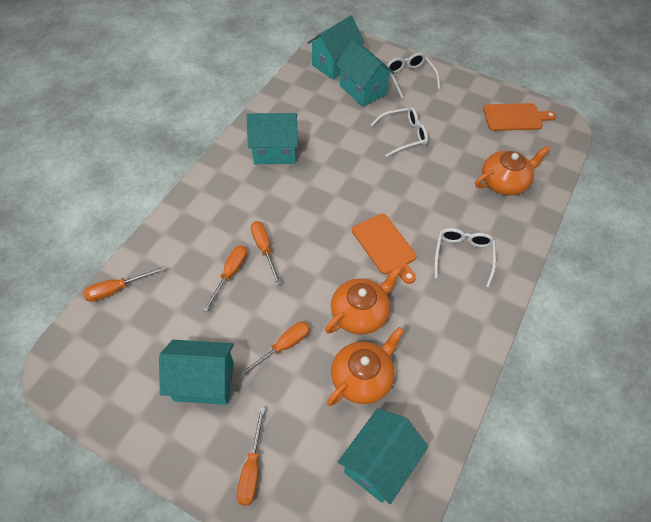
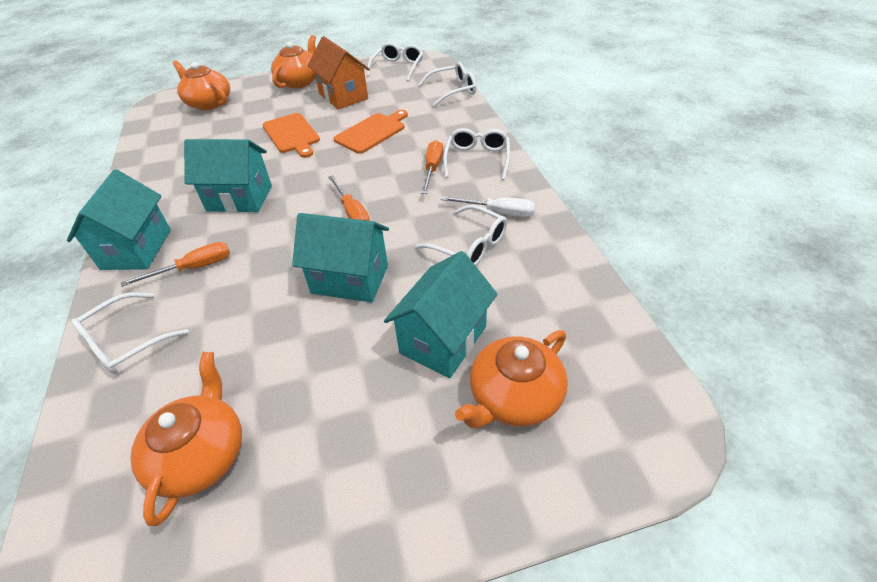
orange house: 0 -> 1
orange screwdriver: 5 -> 3
orange teapot: 3 -> 4
turquoise house: 5 -> 4
white glasses: 3 -> 5
white screwdriver: 0 -> 1

